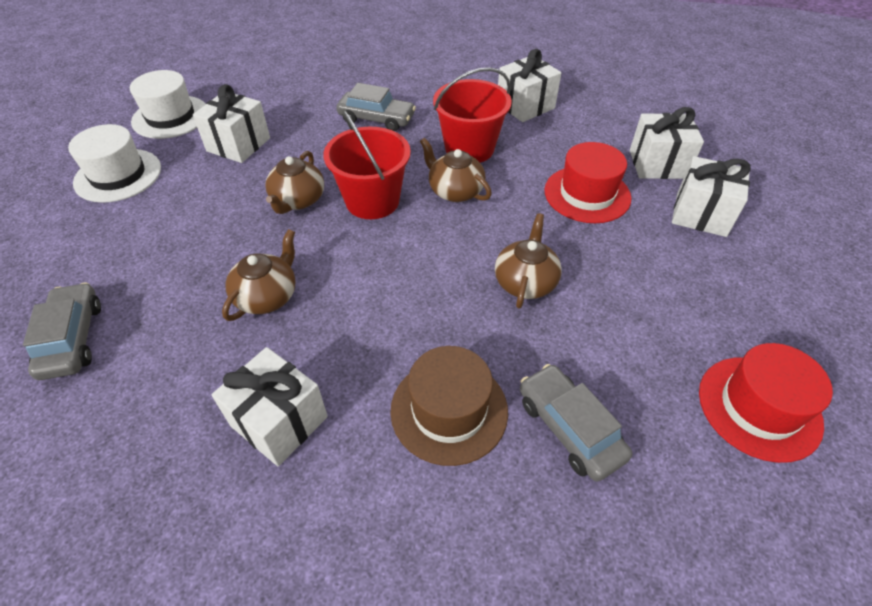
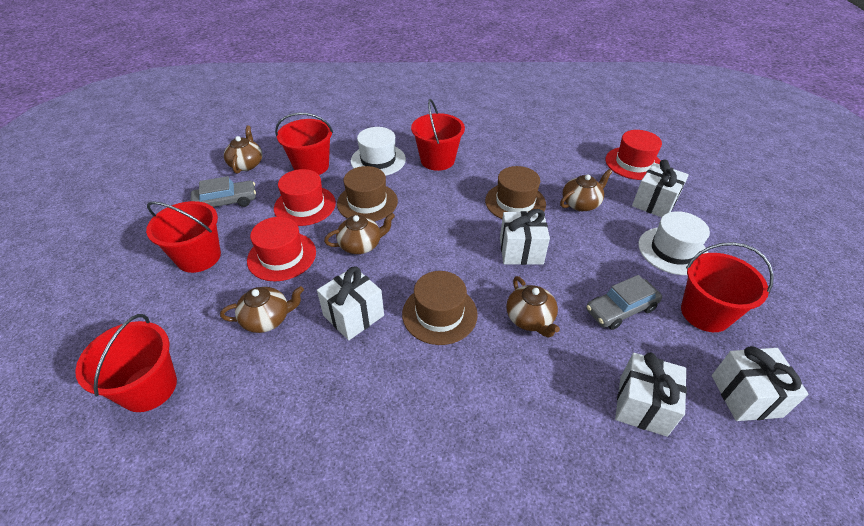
brown hat: 1 -> 3
brown teapot: 4 -> 5
grey car: 3 -> 2
red bucket: 2 -> 5
red hat: 2 -> 3

